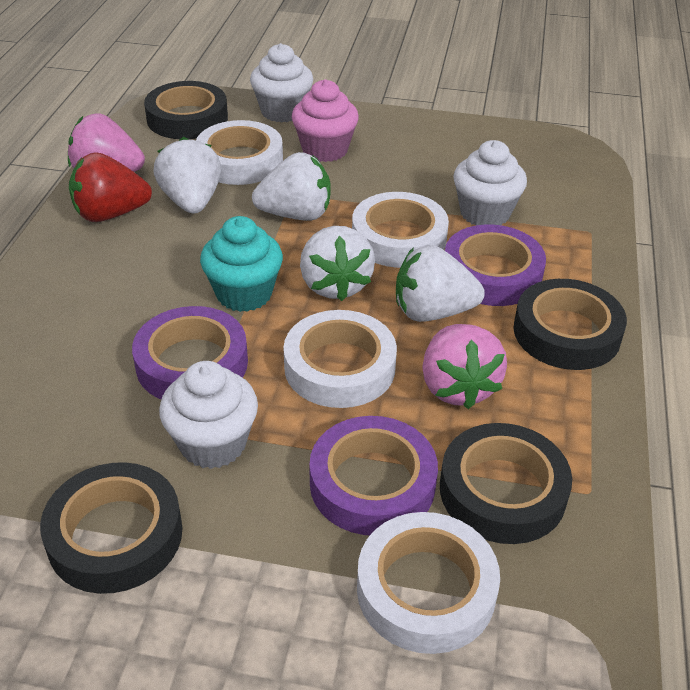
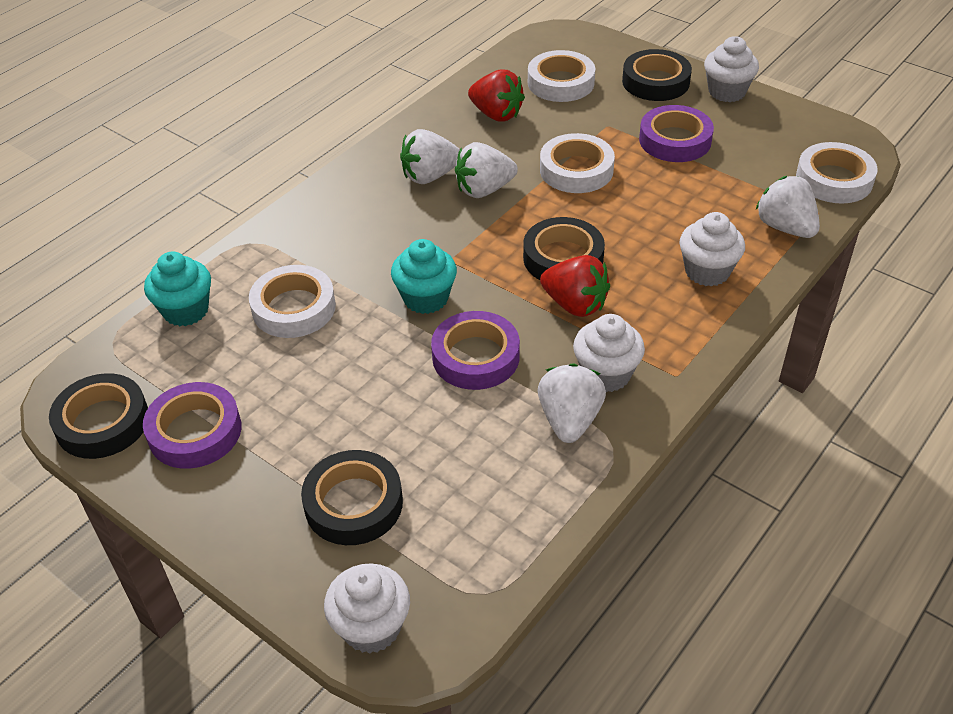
pink cupcake: 1 -> 0
pink strawberry: 2 -> 0
red strawberry: 1 -> 2
turquoise cupcake: 1 -> 2
white cupcake: 3 -> 4

